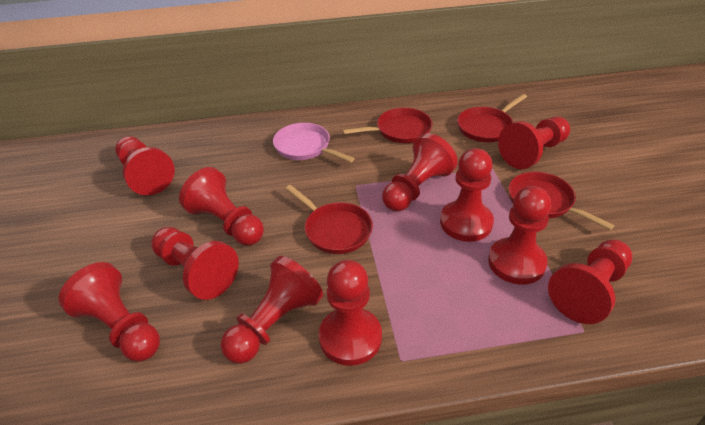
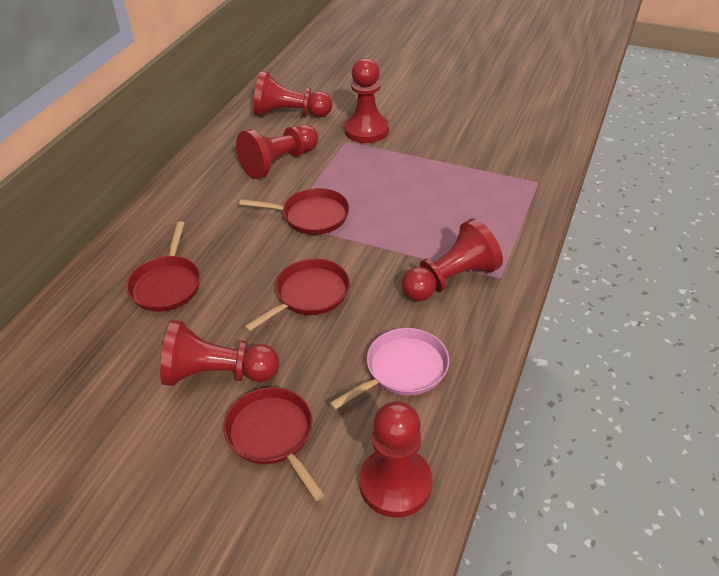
red pawn: 11 -> 6

